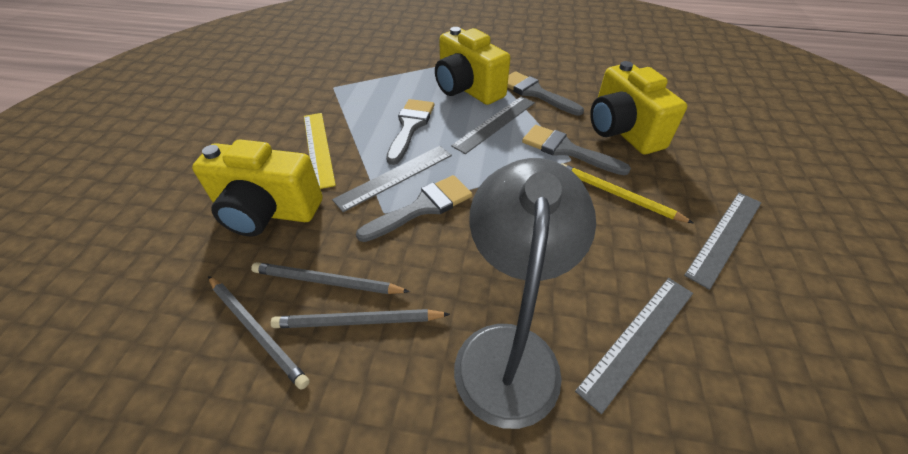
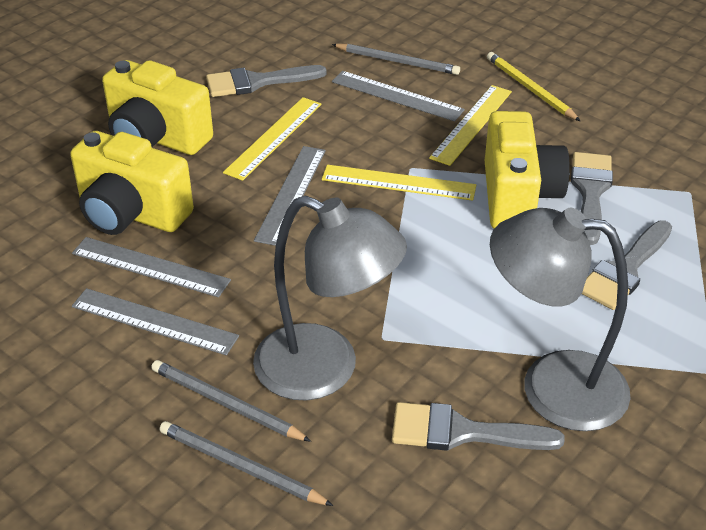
grey lamp: 1 -> 2
yellow ruler: 1 -> 3

